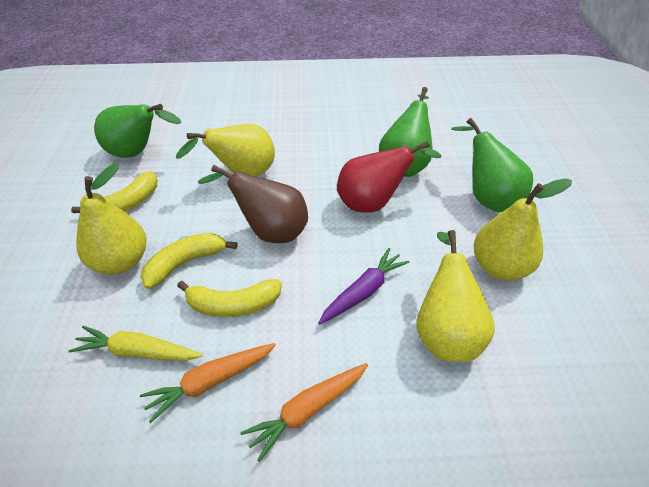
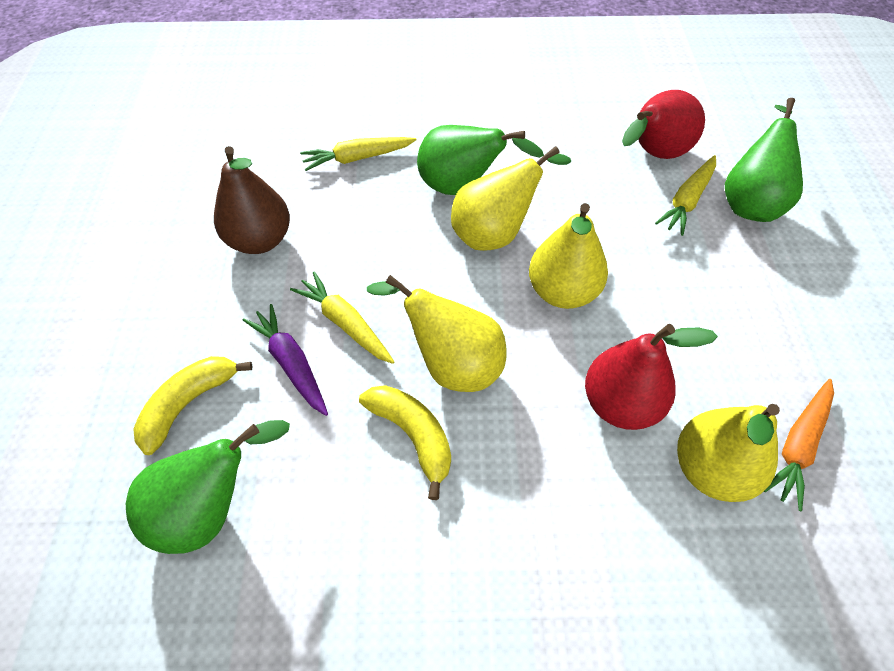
orange carrot: 2 -> 1
red pear: 1 -> 2
yellow banana: 3 -> 2
yellow carrot: 1 -> 3

